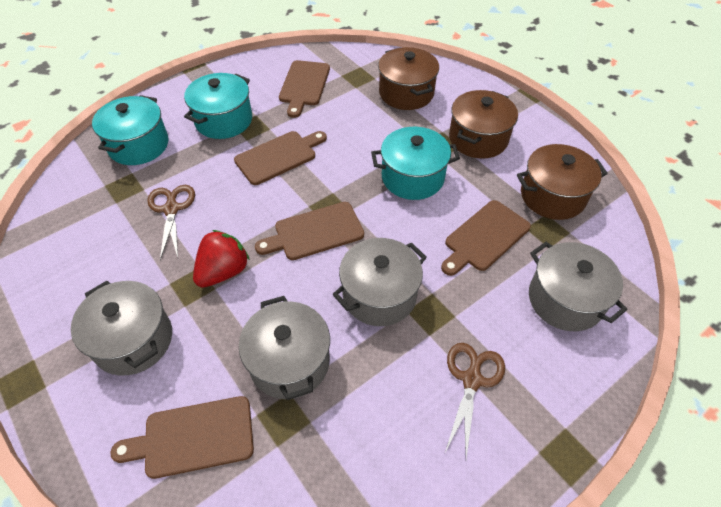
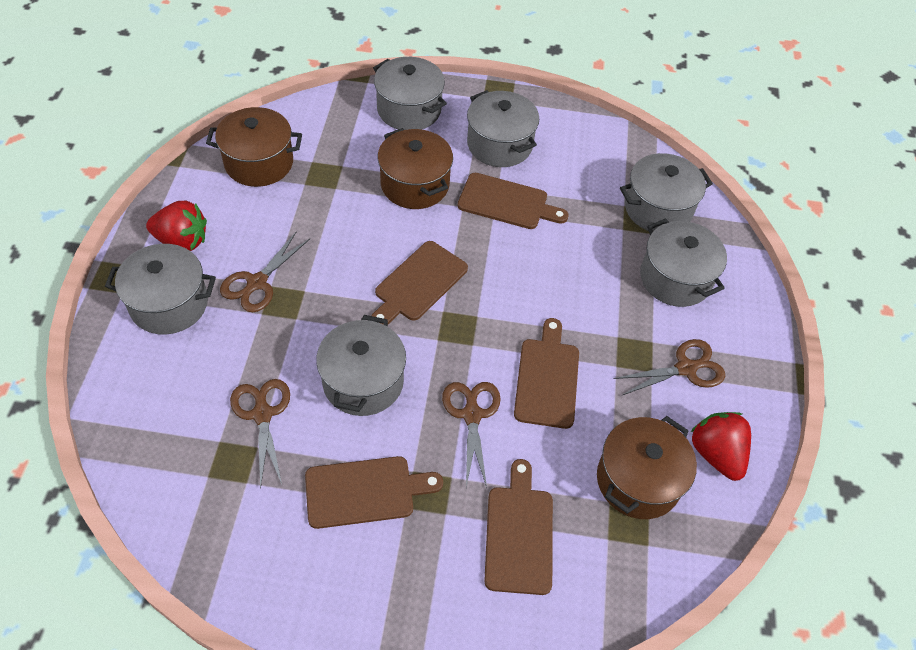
brown scissors: 2 -> 4
grey pot: 4 -> 6
red strawberry: 1 -> 2
turquoise pot: 3 -> 0

